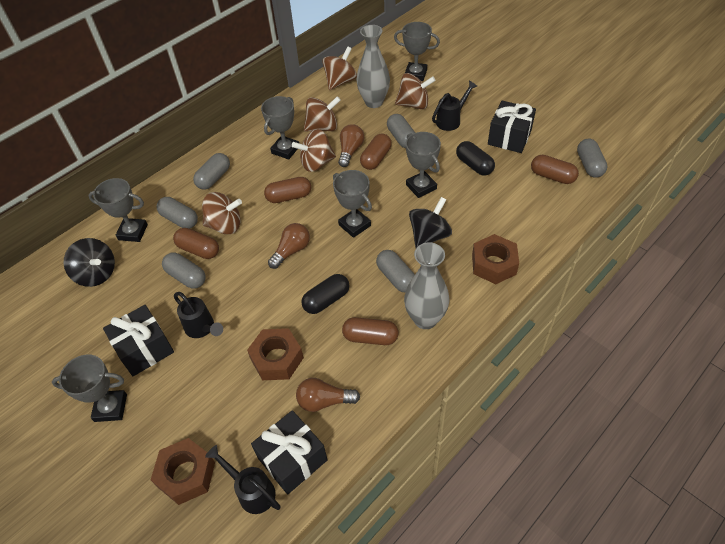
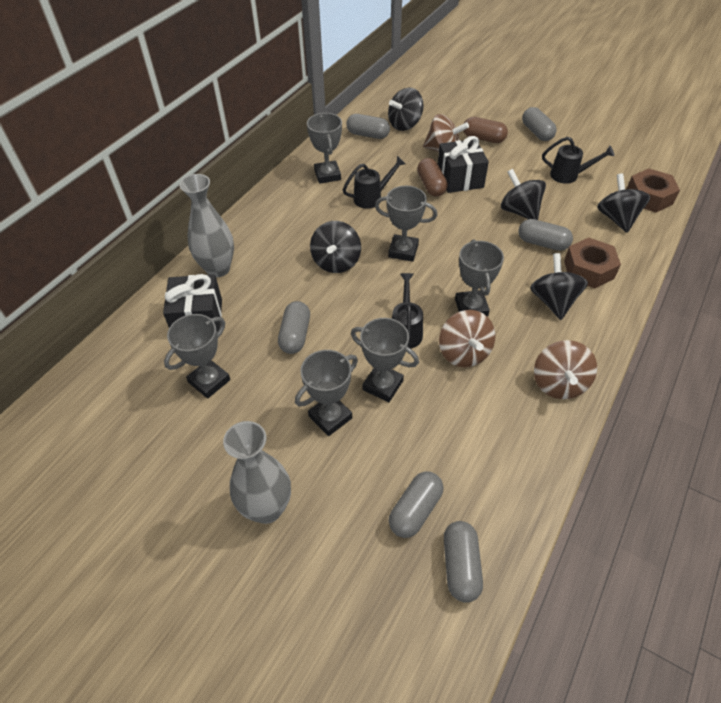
black capsule: 2 -> 0
black gift: 3 -> 2
black spinning top: 2 -> 5
brown capsule: 5 -> 2
brown light bulb: 3 -> 0
brown nut: 3 -> 2
brown spinning top: 5 -> 3

